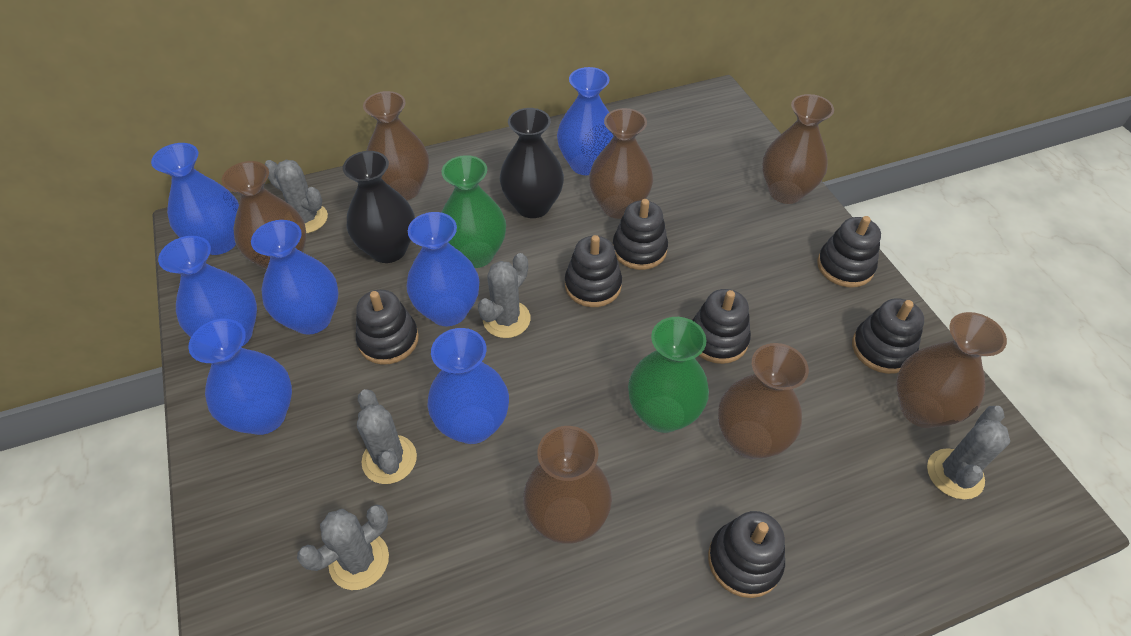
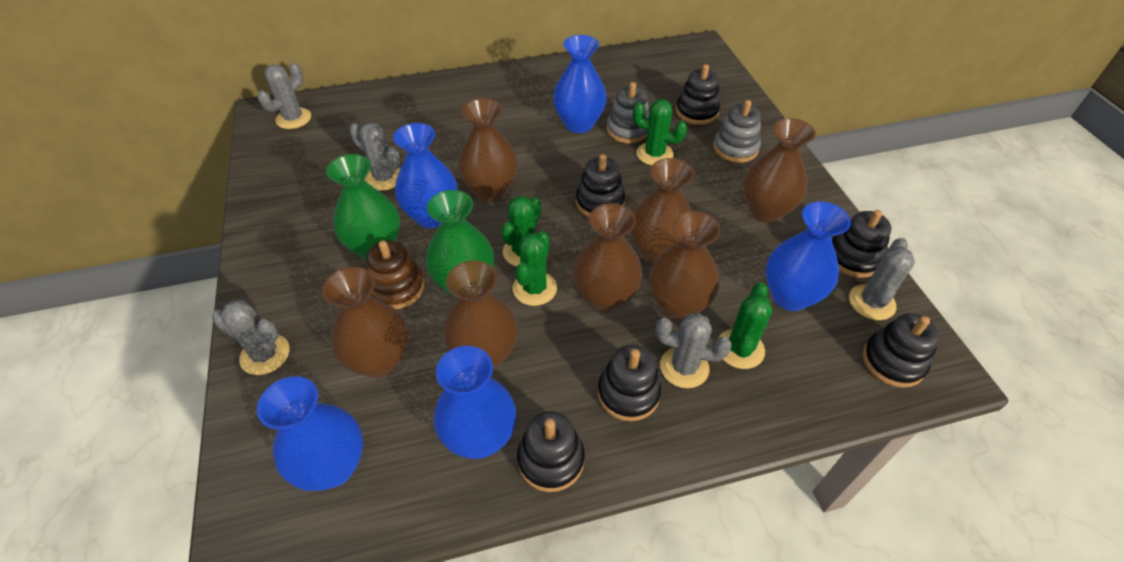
black stacking toy: 7 -> 6
black vase: 2 -> 0
blue vase: 7 -> 5
brown stacking toy: 0 -> 1
green cactus: 0 -> 4
grey stacking toy: 0 -> 2

